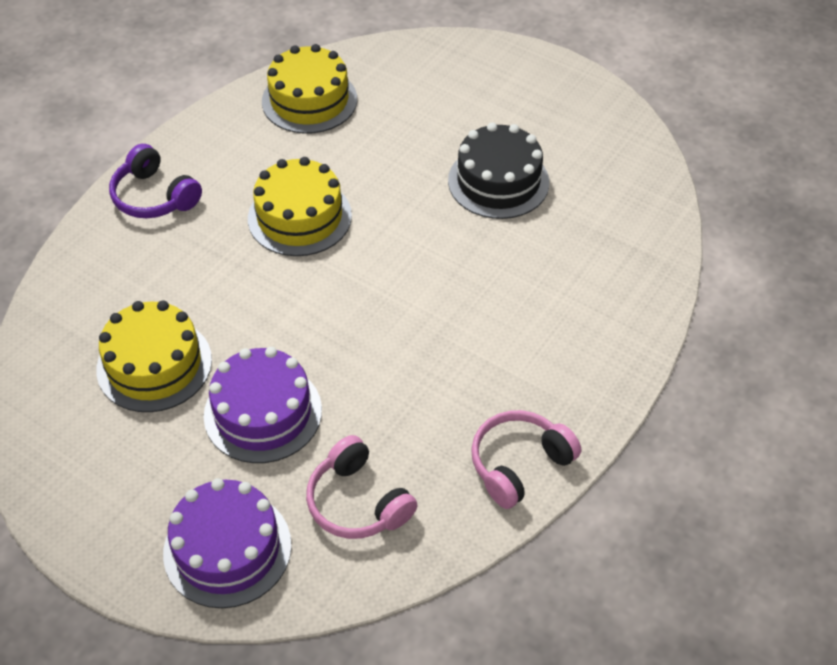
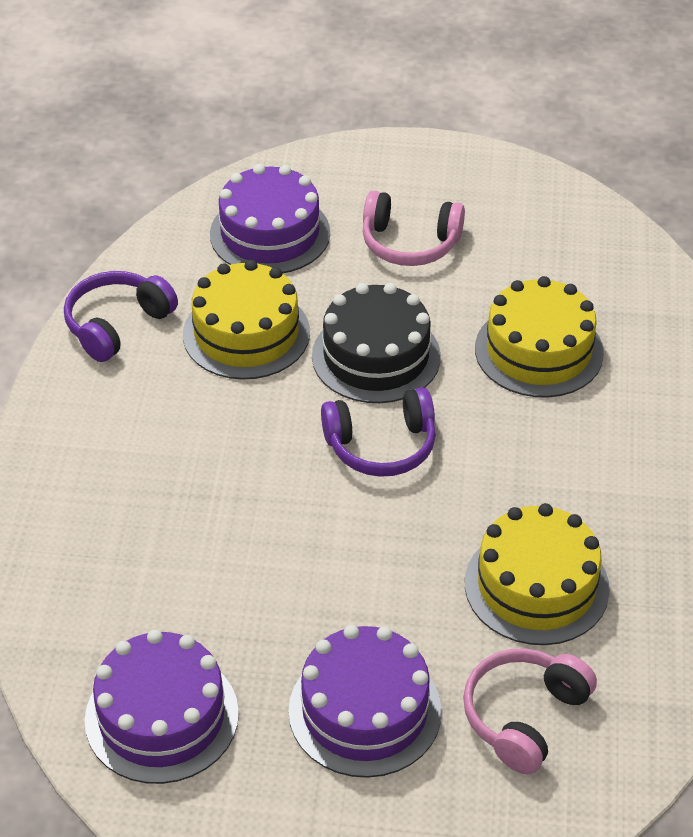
purple cake: 2 -> 3
purple headphones: 1 -> 2

